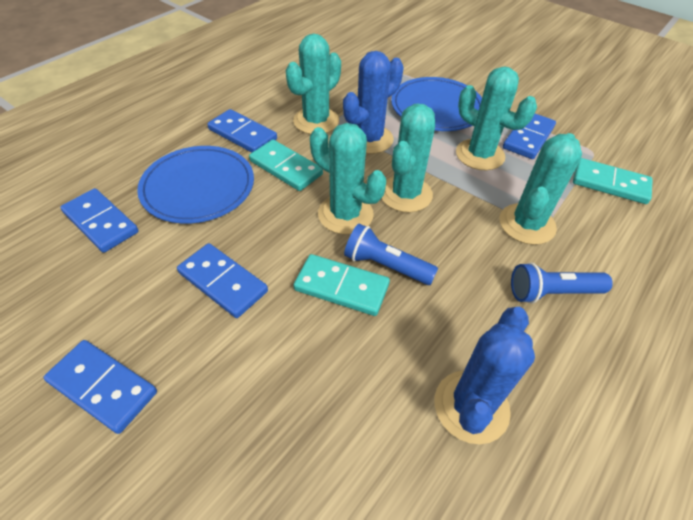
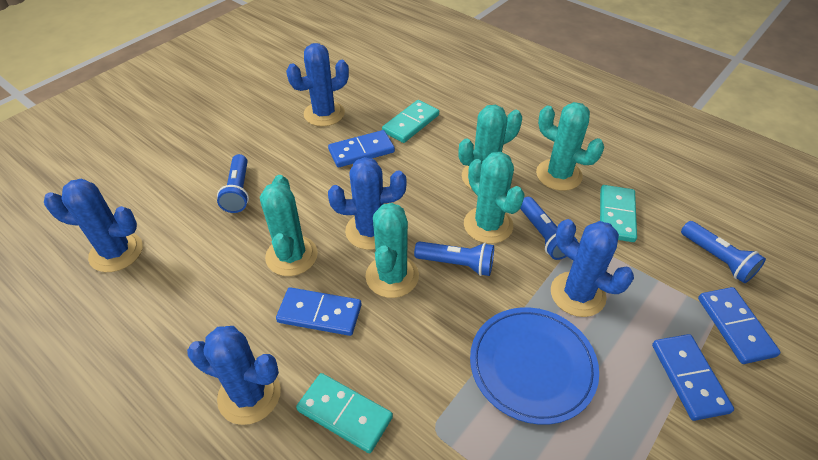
blue cactus: 2 -> 5
blue domino: 5 -> 4
blue flashlight: 2 -> 4
blue plate: 2 -> 1

